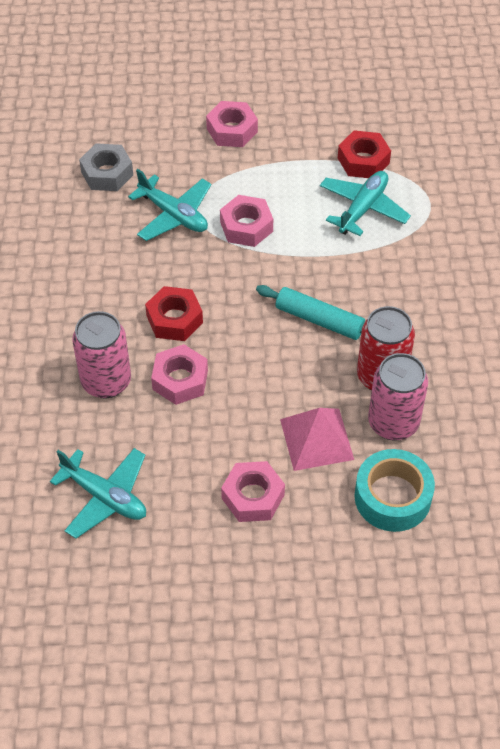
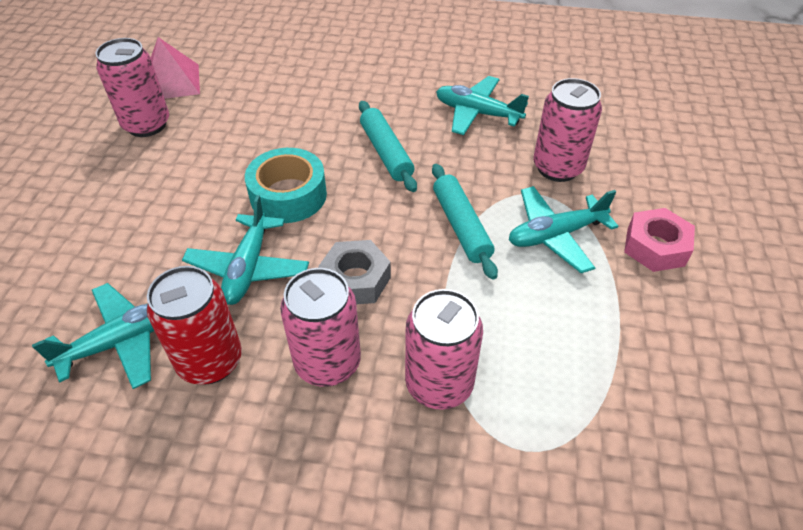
pink can: 2 -> 4
pink nut: 4 -> 1
red nut: 2 -> 0
turquoise plane: 3 -> 4
turquoise rolling pin: 1 -> 2

